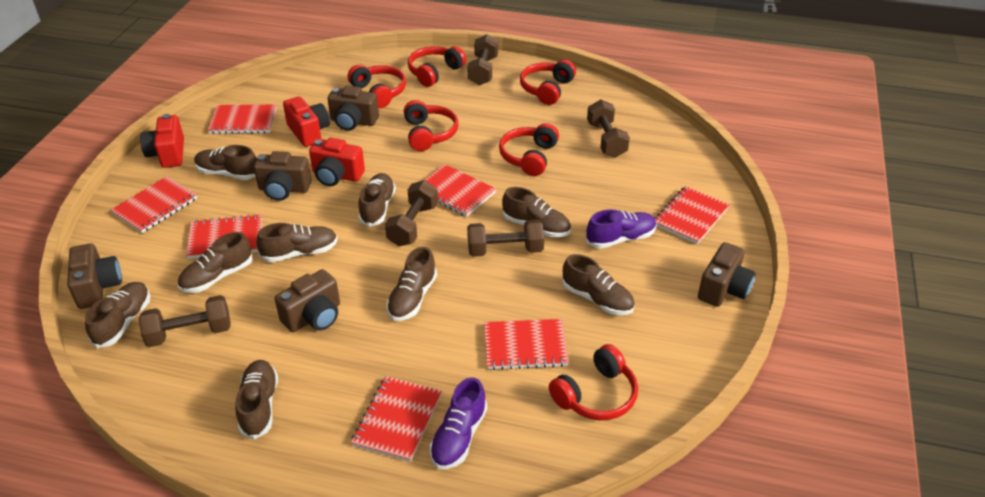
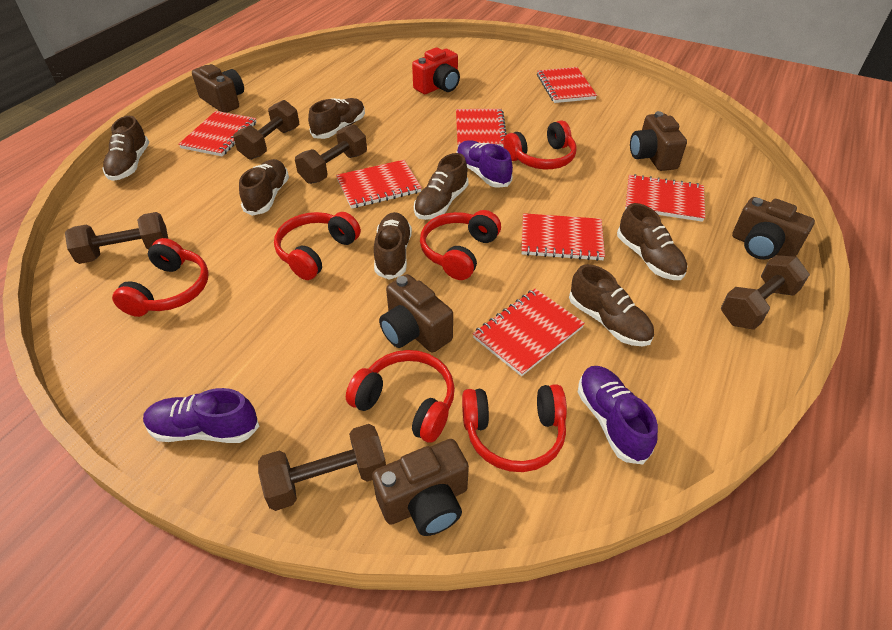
brown shoe: 9 -> 7
purple shoe: 2 -> 3
red camera: 3 -> 1

